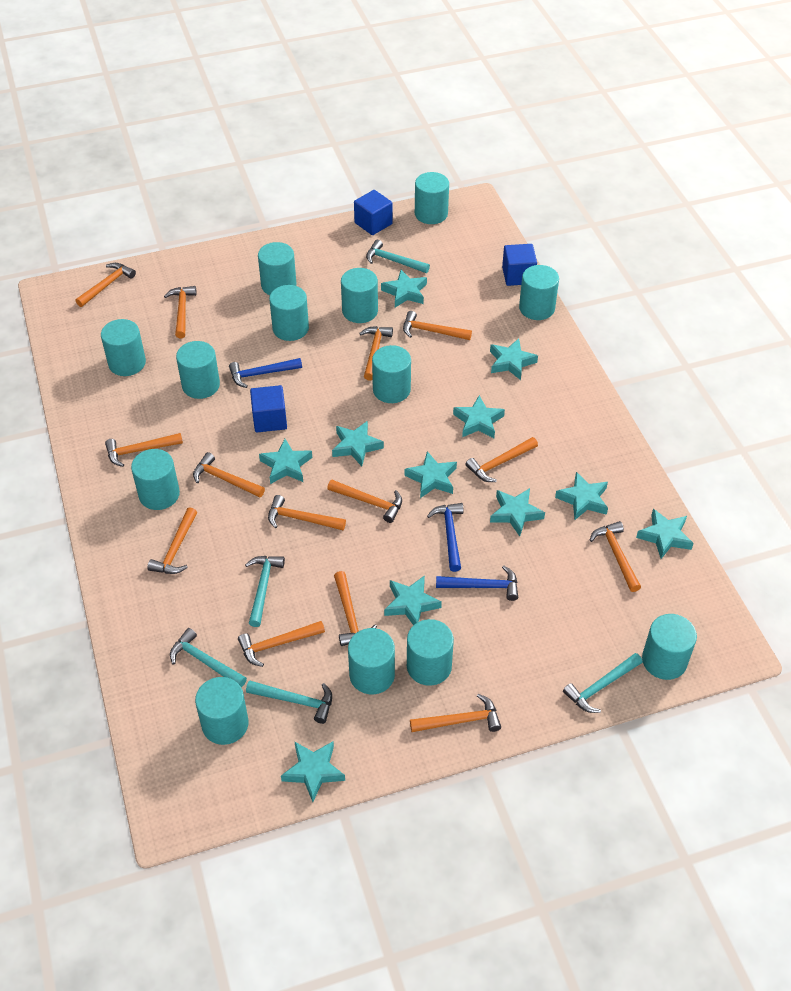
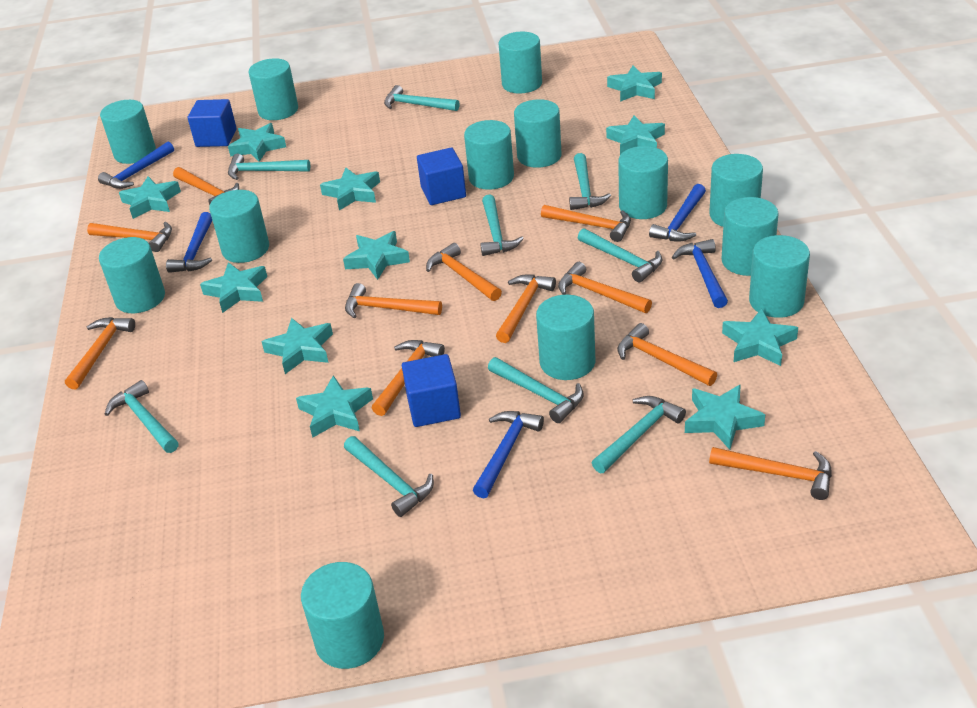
blue hammer: 3 -> 5
orange hammer: 14 -> 11
turquoise hammer: 5 -> 9

